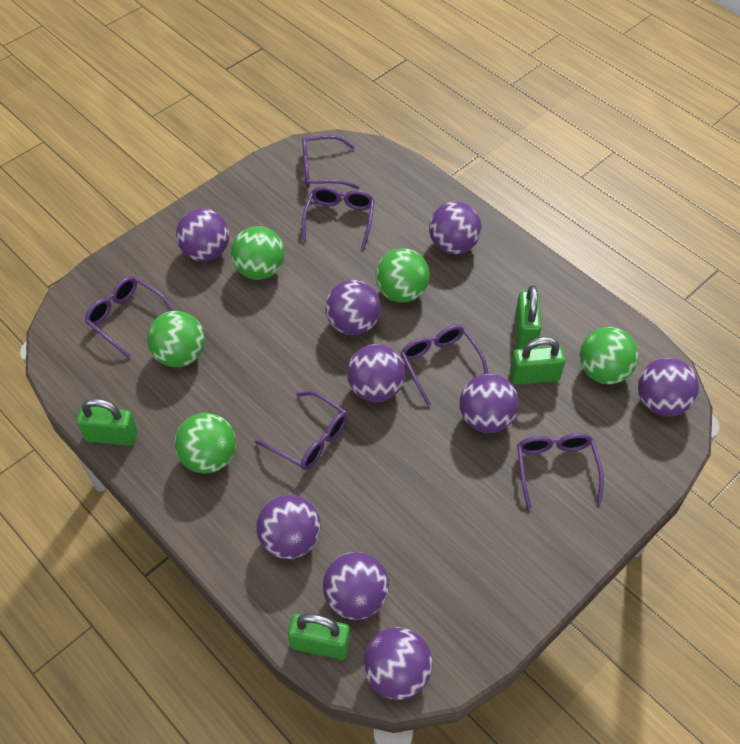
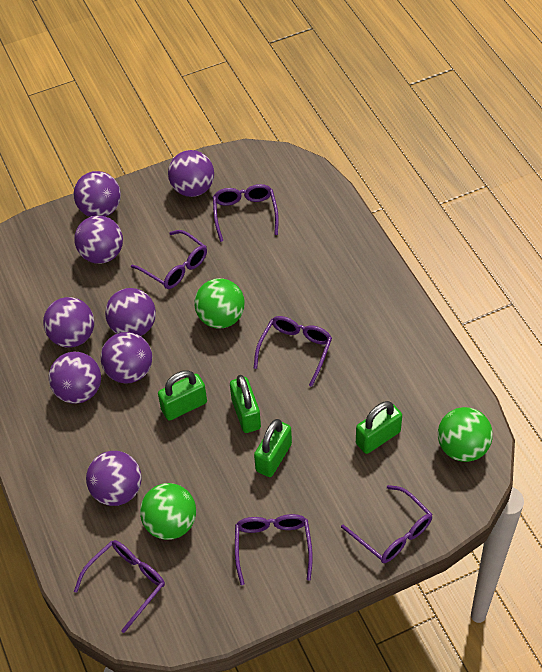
green ball: 5 -> 3
purple ball: 9 -> 8

